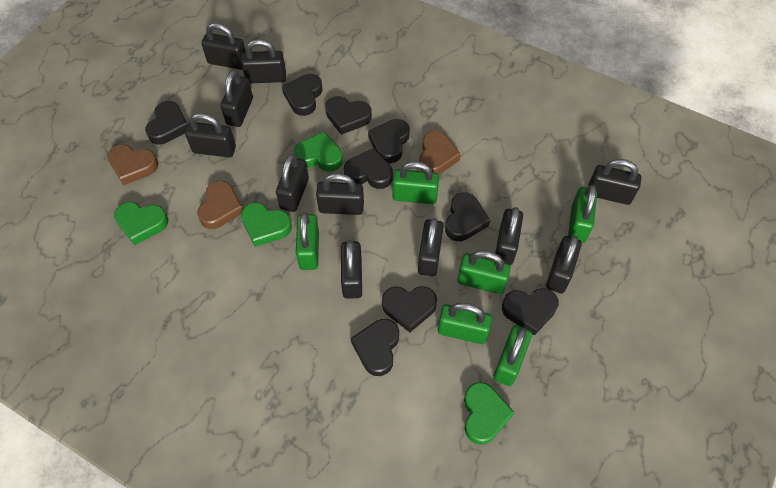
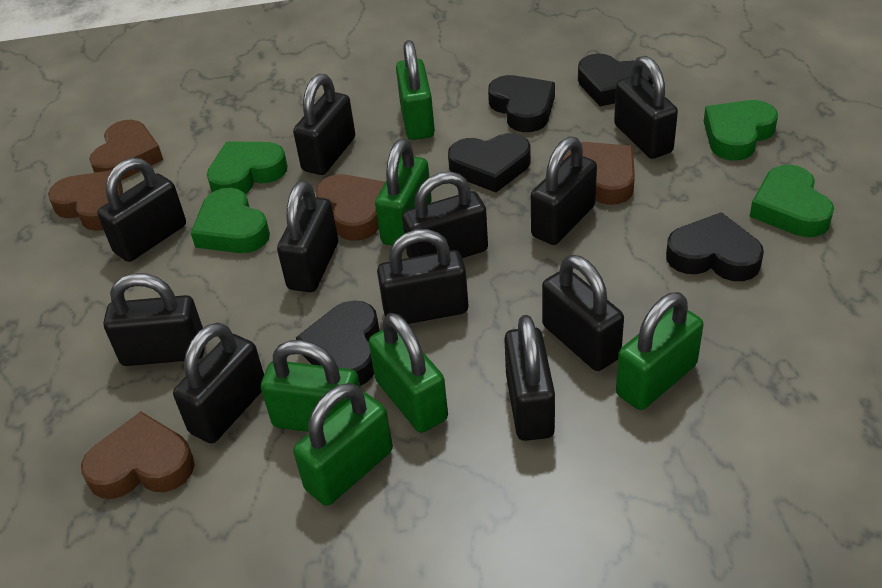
black heart: 9 -> 5
brown heart: 3 -> 5

